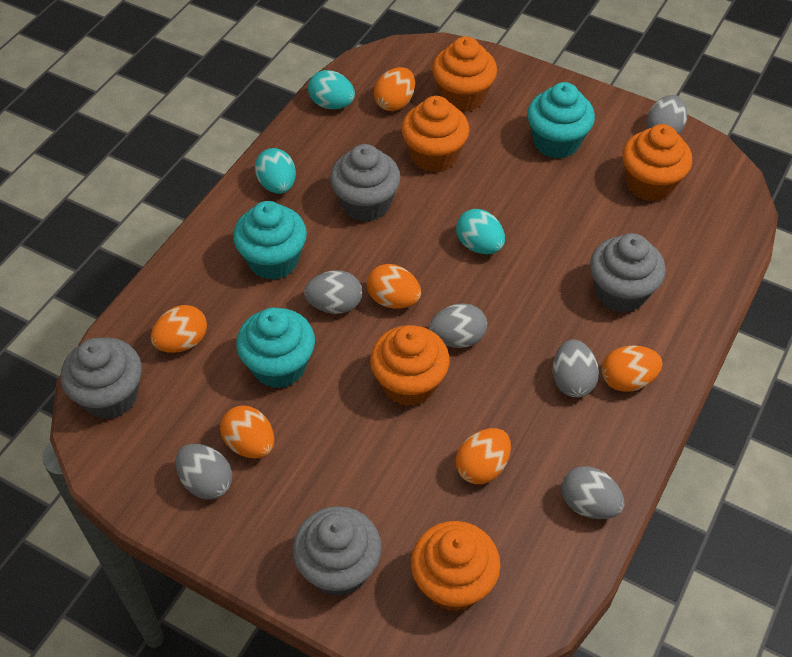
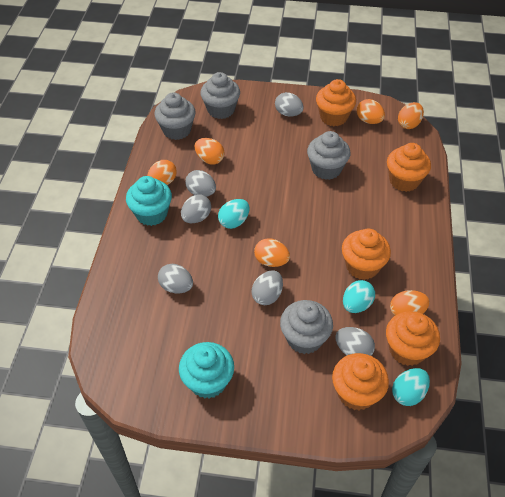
turquoise cupcake: 3 -> 2

